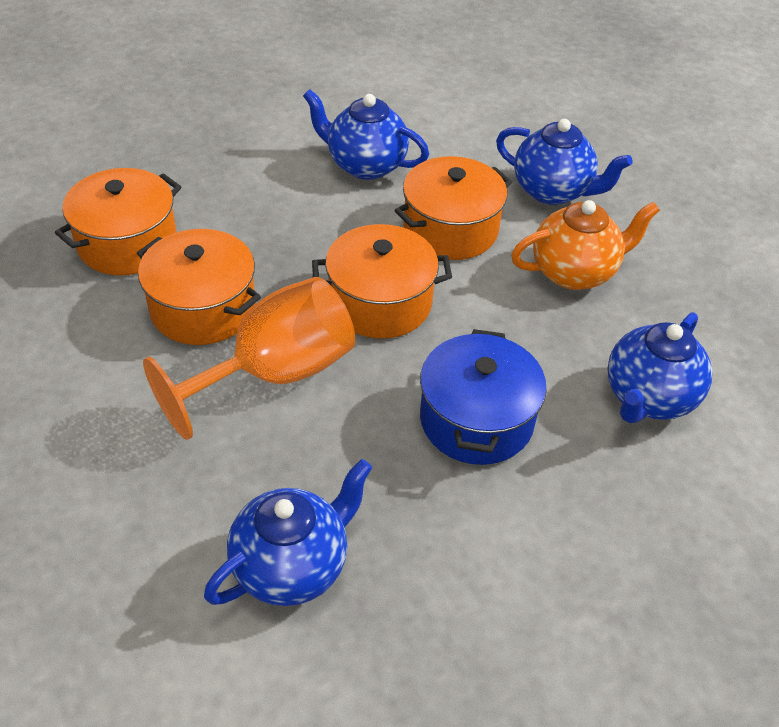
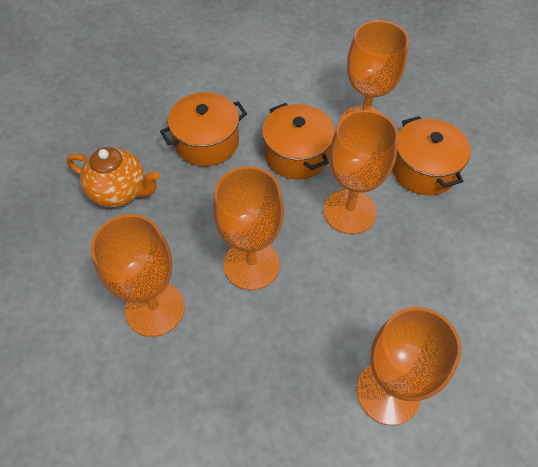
blue pot: 1 -> 0
blue teapot: 4 -> 0
orange goblet: 1 -> 5
orange pot: 4 -> 3

